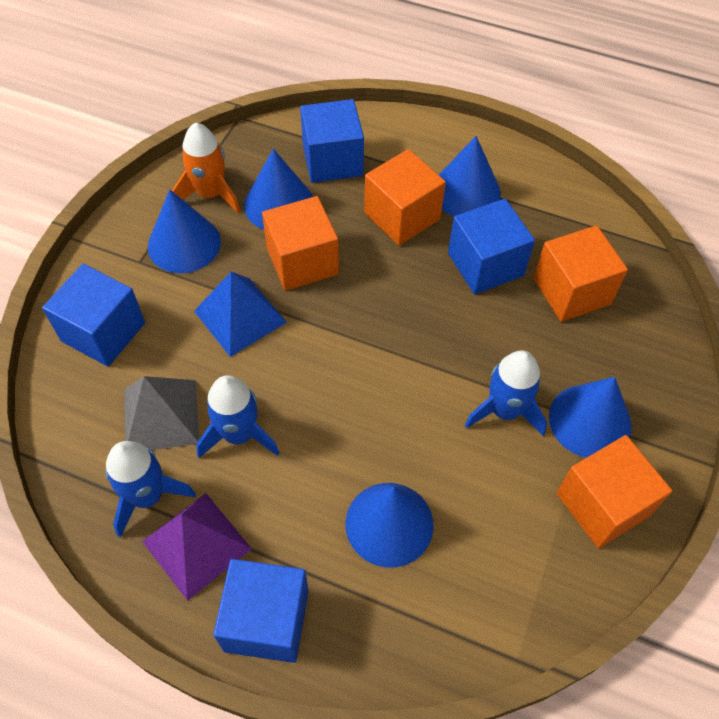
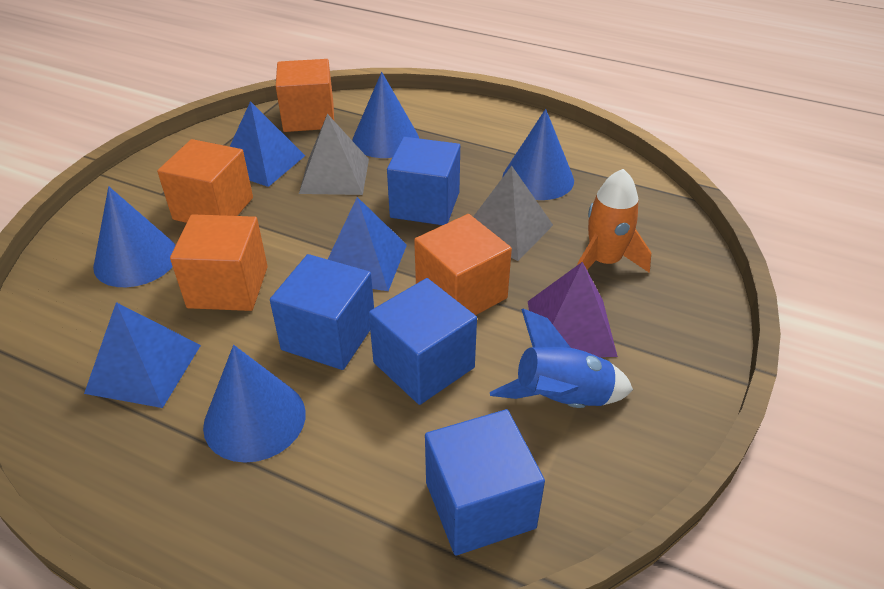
blue cone: 5 -> 4
blue pyramid: 1 -> 3
blue rocket: 3 -> 1
grey pyramid: 1 -> 2

